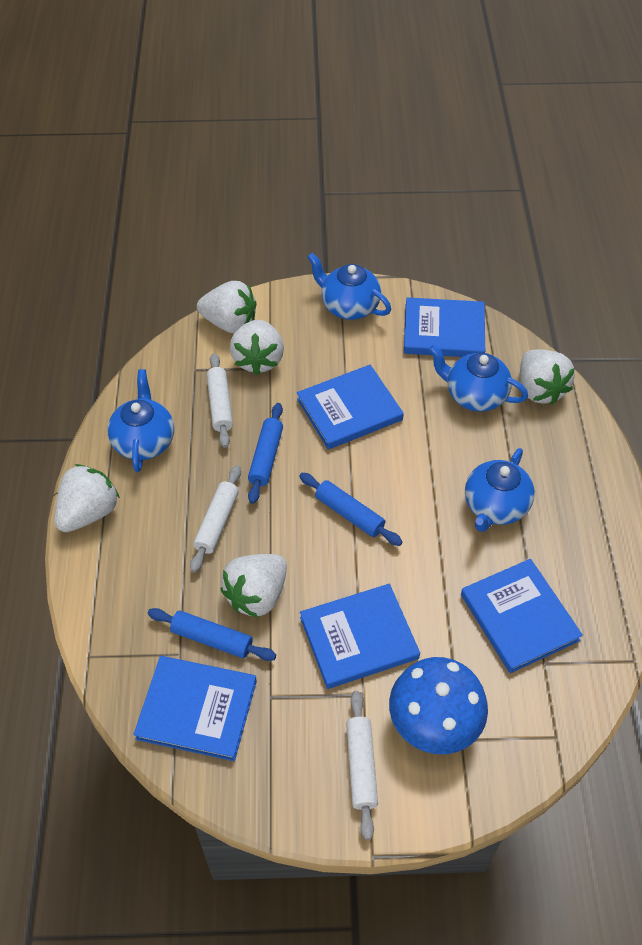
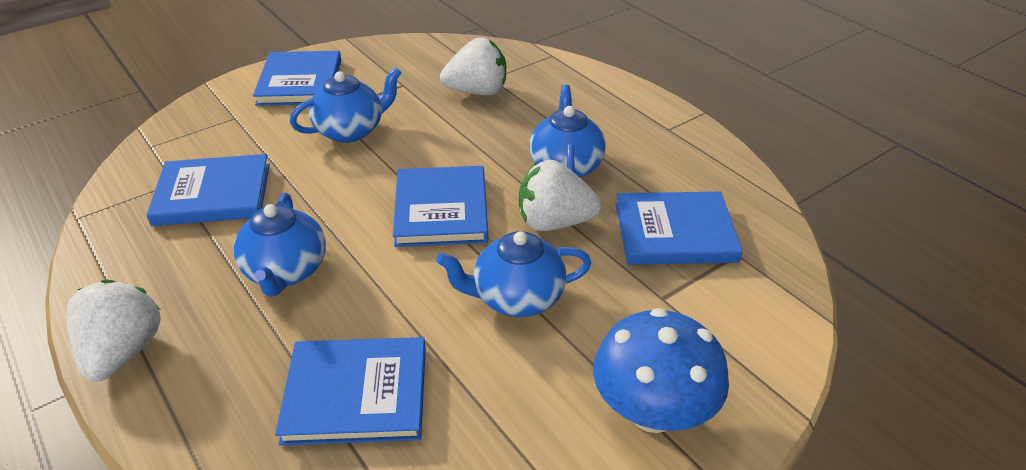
blue rolling pin: 3 -> 0
white rolling pin: 3 -> 0
white strawberry: 5 -> 3

